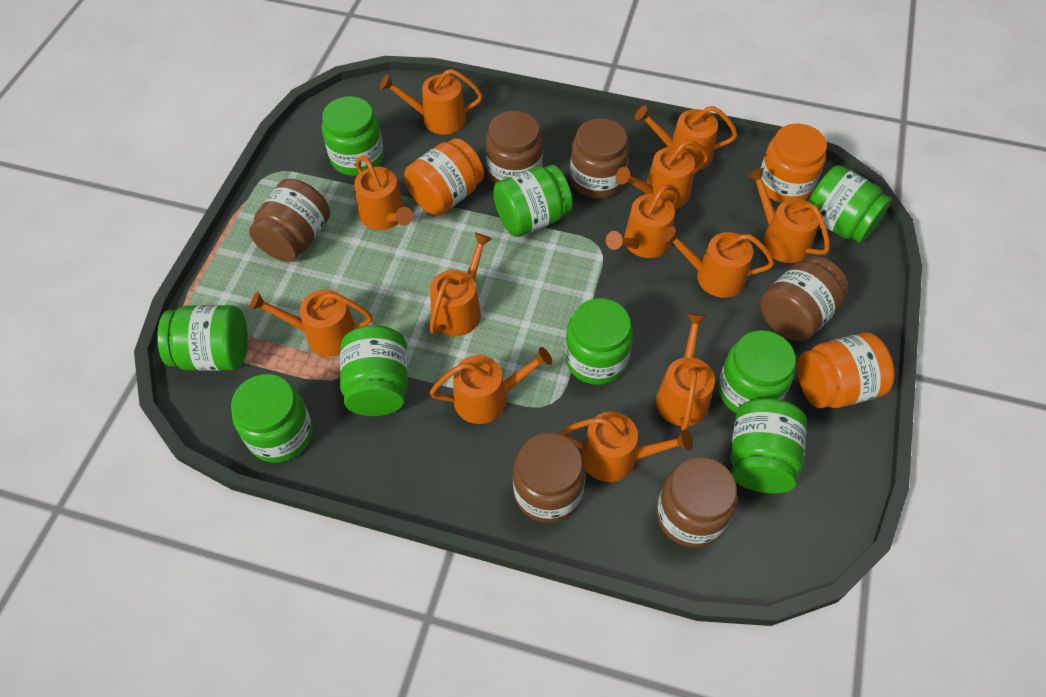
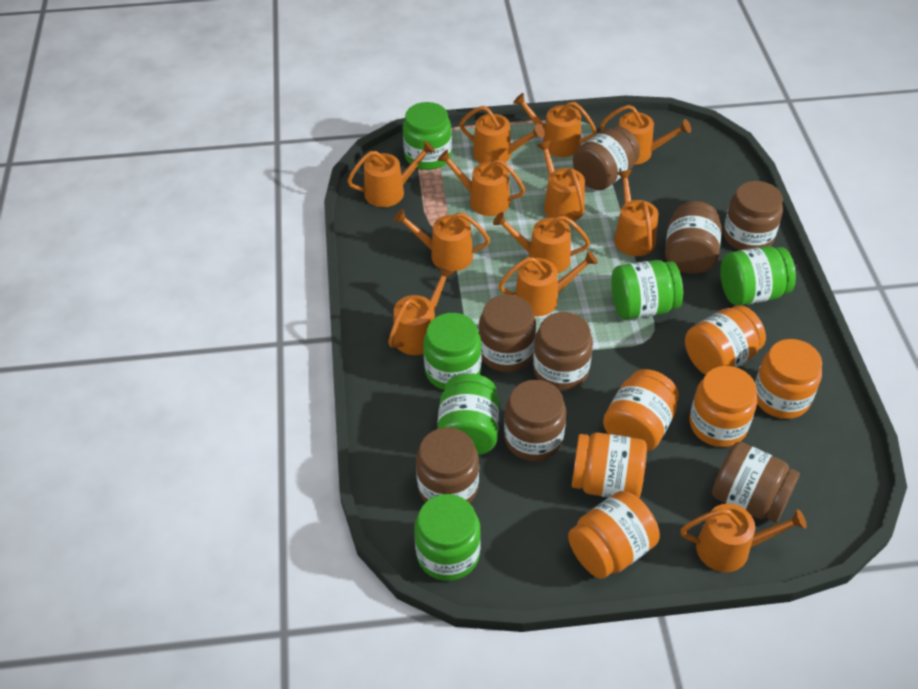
brown jar: 6 -> 8
green jar: 9 -> 6
orange jar: 3 -> 6

